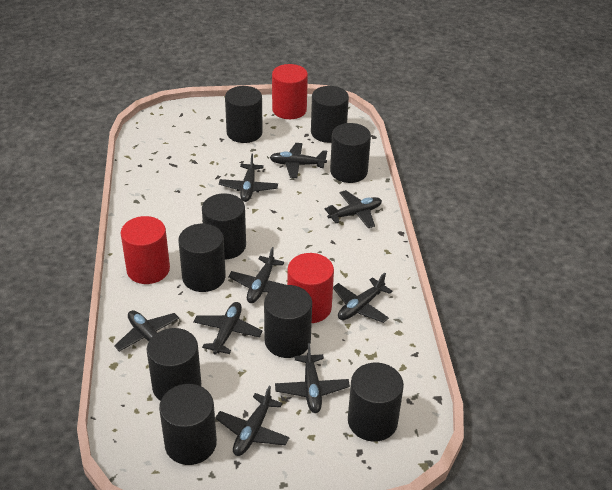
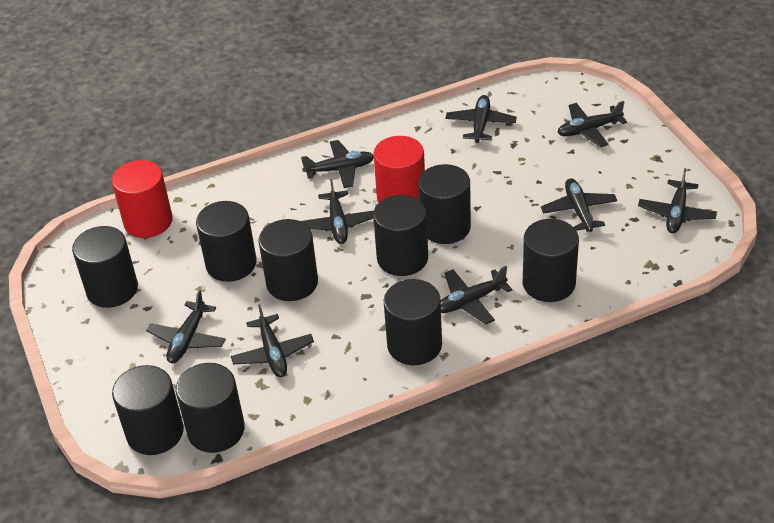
red cylinder: 3 -> 2

